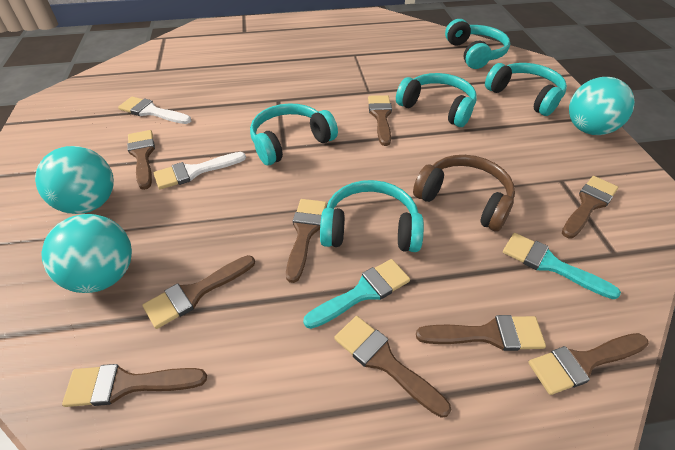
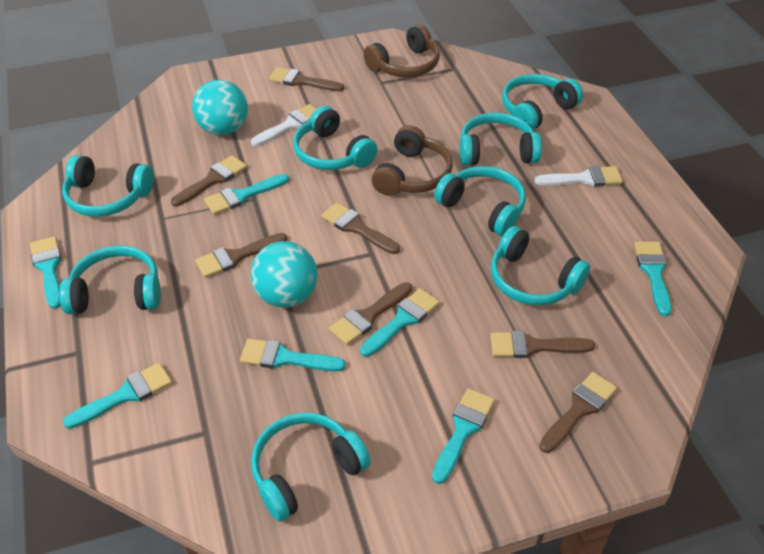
brown brush: 9 -> 7
brown headphones: 1 -> 2
turquoise ball: 3 -> 2
turquoise brush: 2 -> 7
turquoise headphones: 5 -> 8

